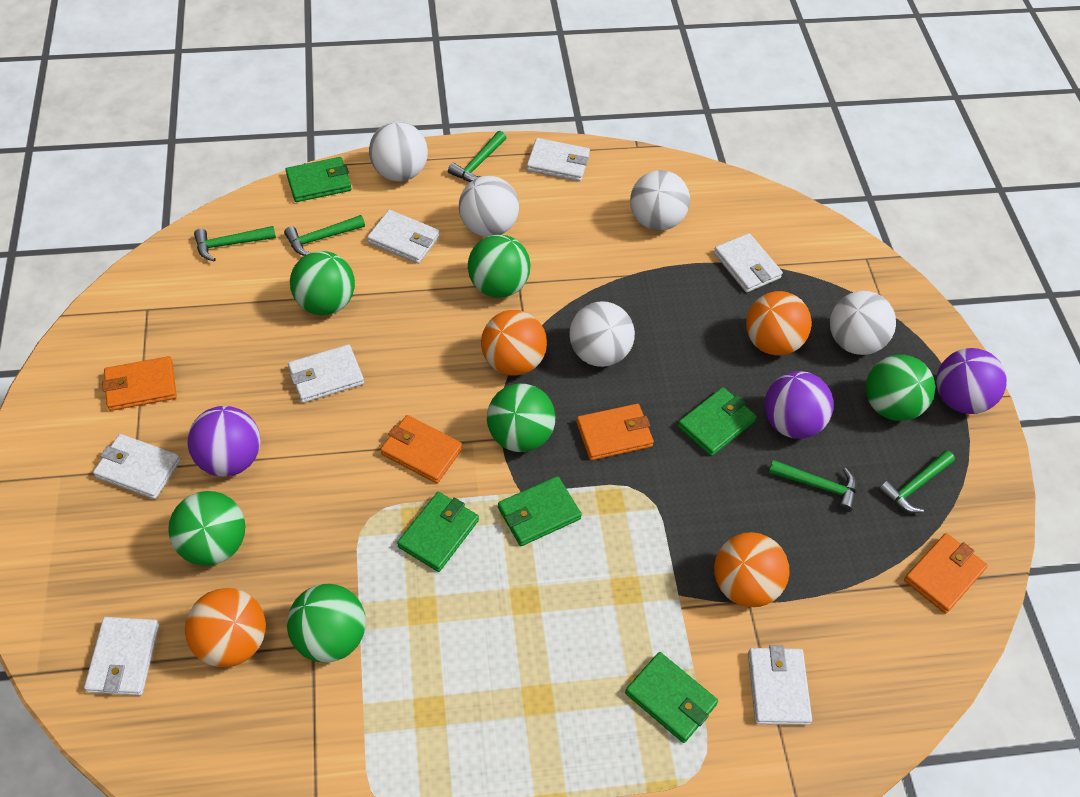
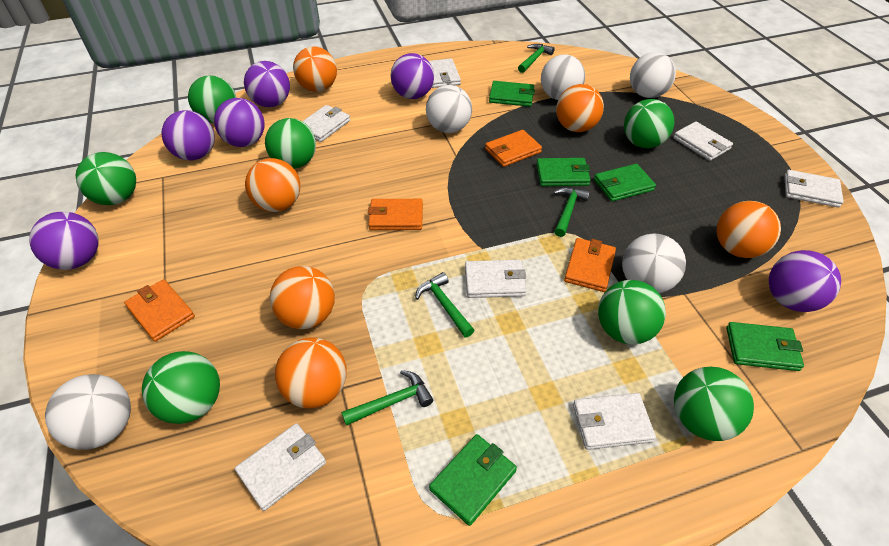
green ball: 6 -> 7
green hammer: 5 -> 4
orange ball: 4 -> 6
purple ball: 3 -> 6

